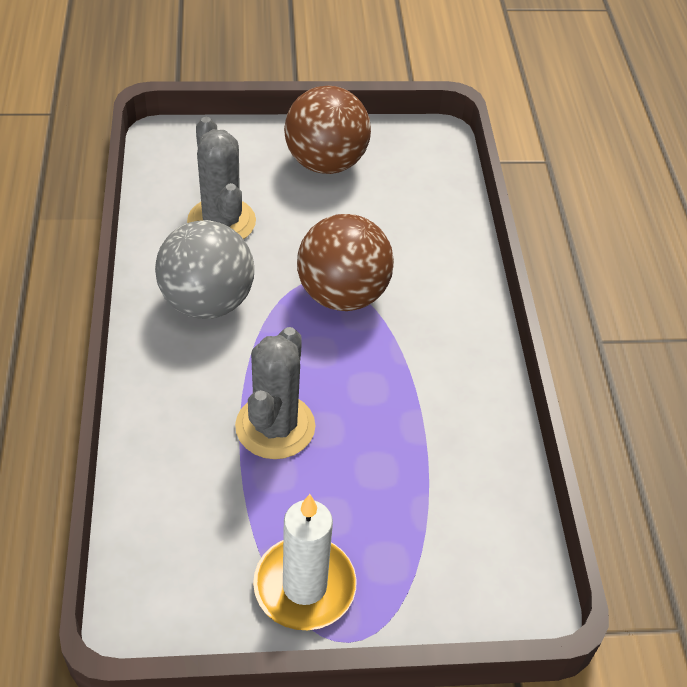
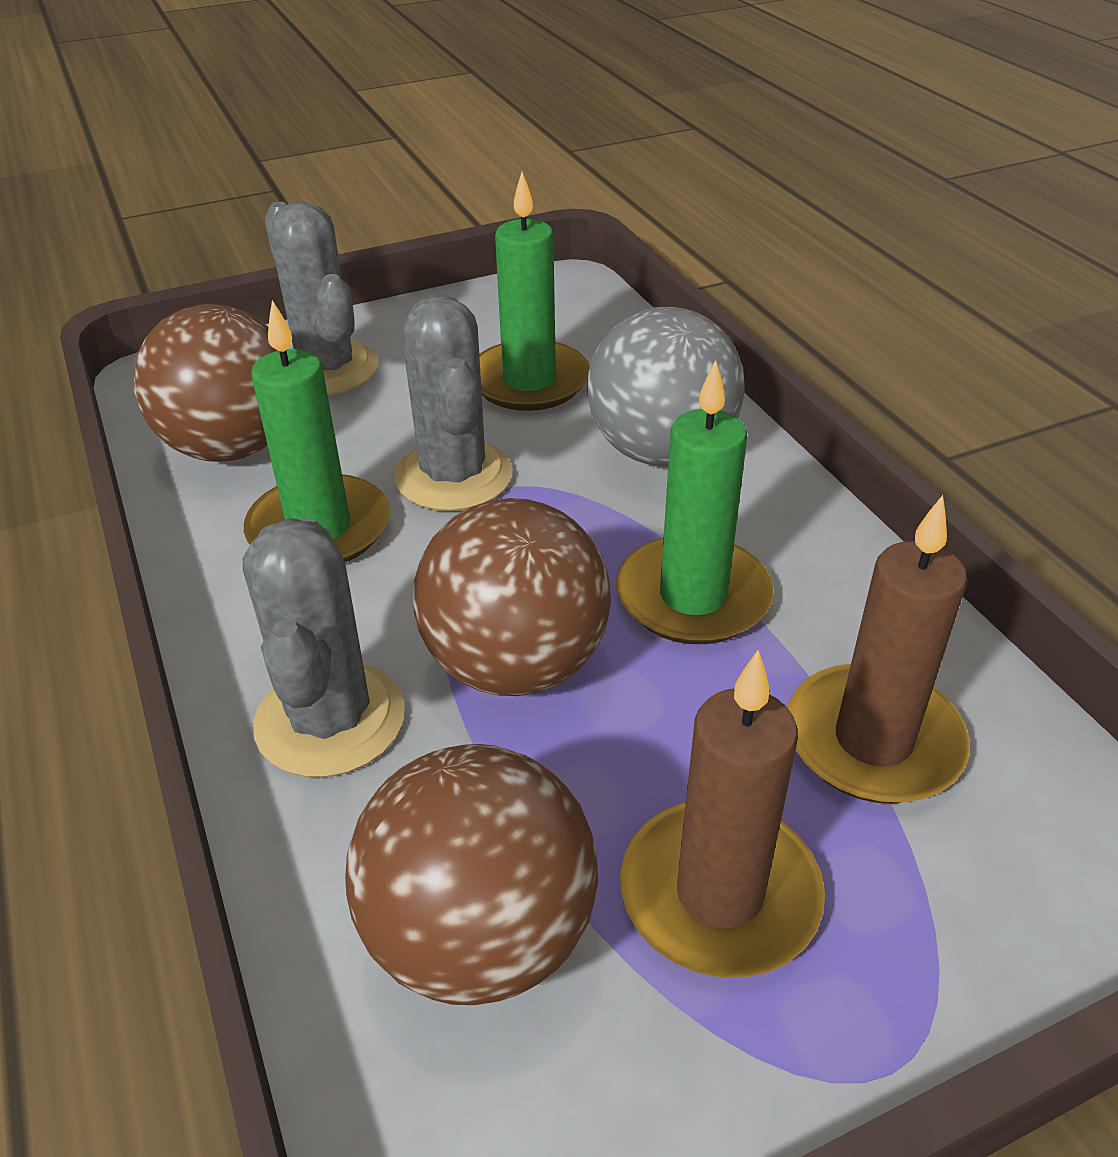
brown ball: 2 -> 3
brown candle: 0 -> 2
green candle: 0 -> 3
grey cactus: 2 -> 3
white candle: 1 -> 0

